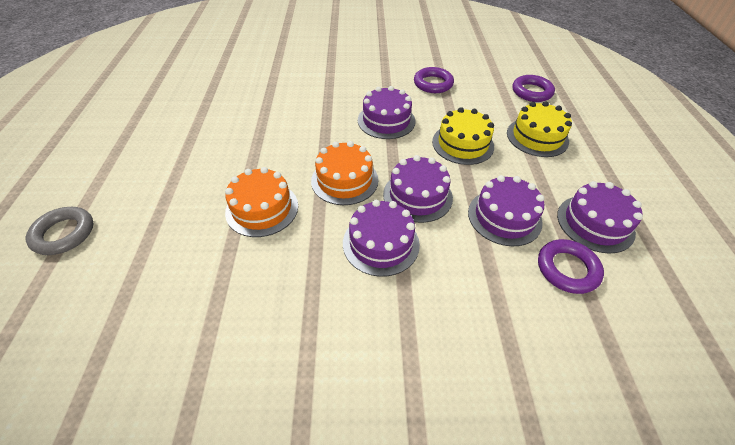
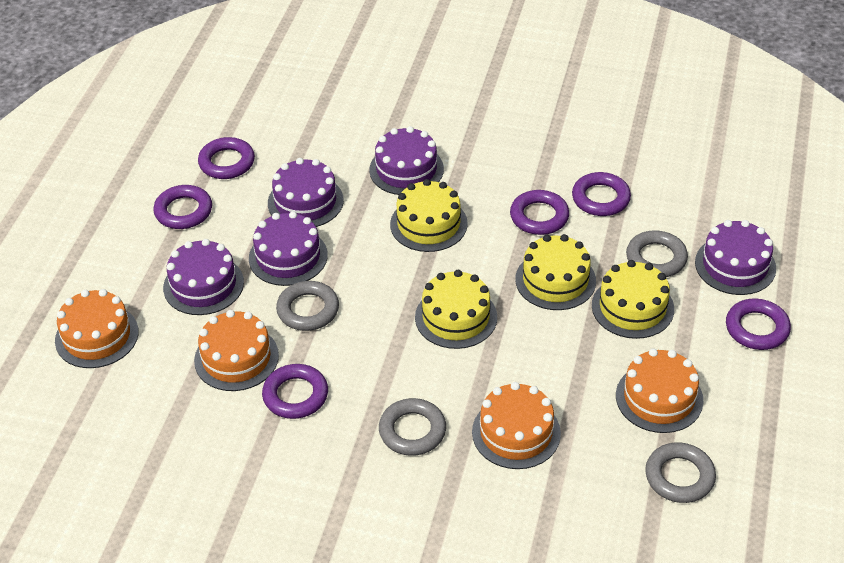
grey ring: 1 -> 4
orange cake: 2 -> 4
purple ring: 3 -> 6
yellow cake: 2 -> 4

